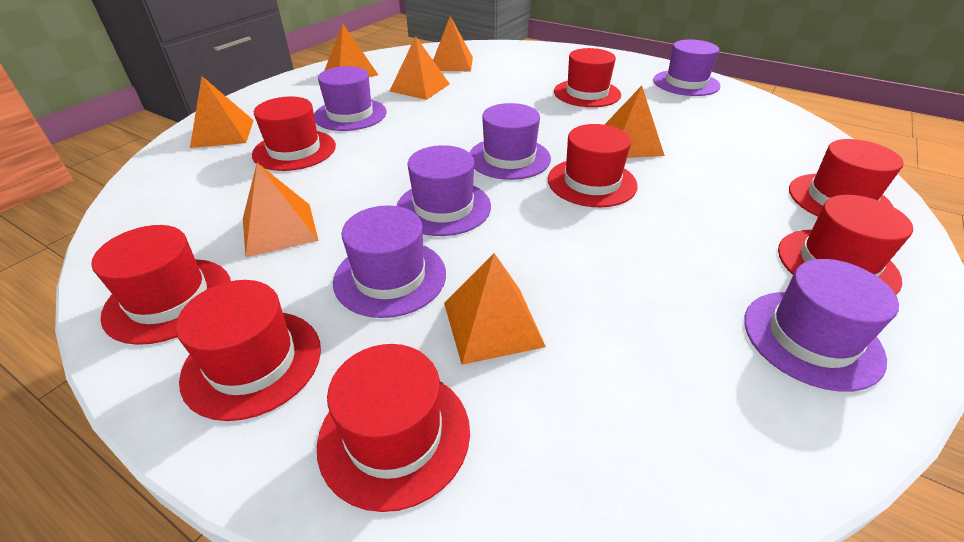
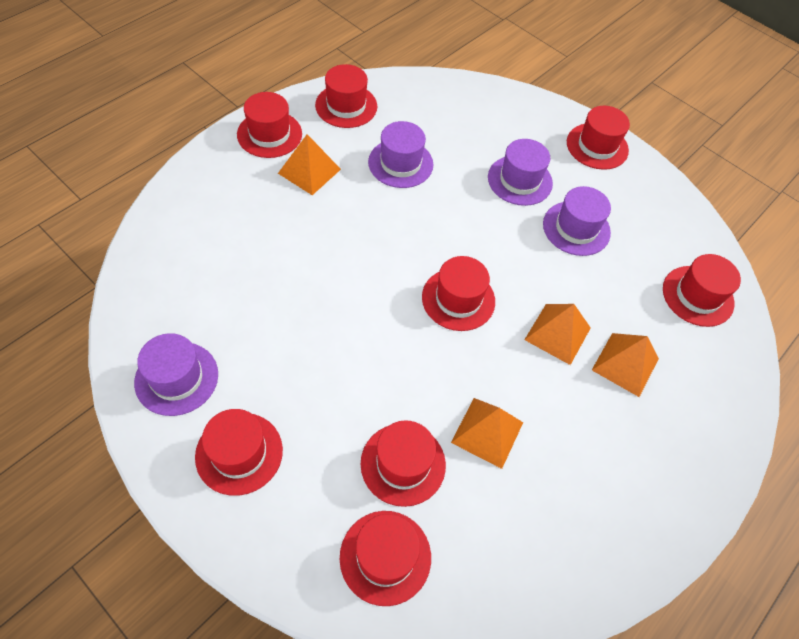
orange pyramid: 7 -> 4
purple hat: 6 -> 4

